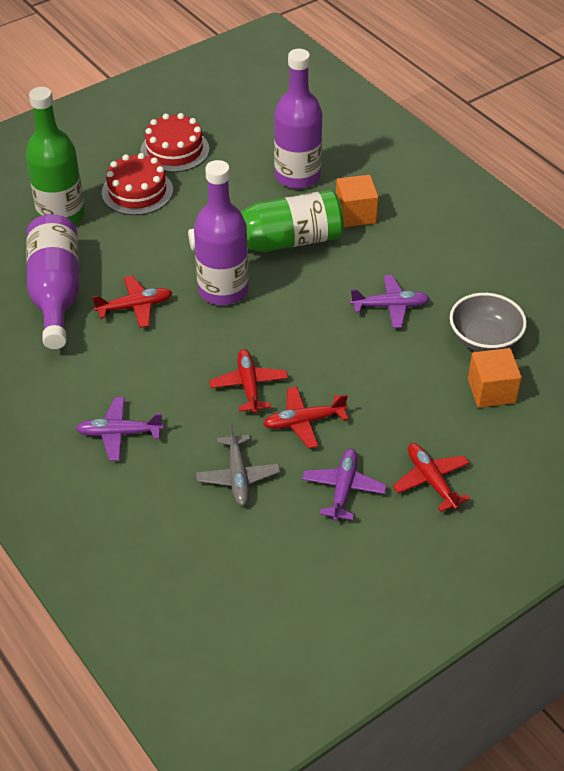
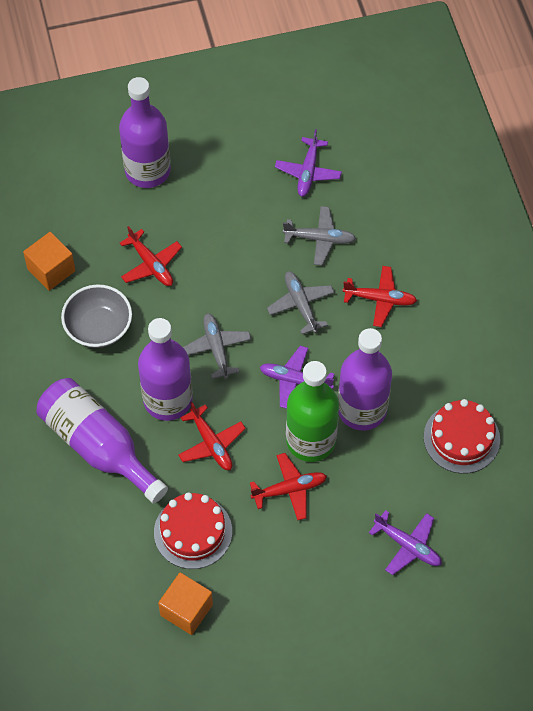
green bottle: 2 -> 1
grey plane: 1 -> 3
purple bottle: 3 -> 4

